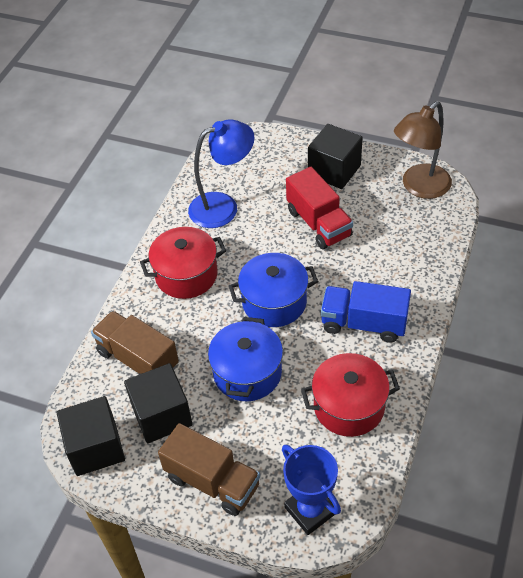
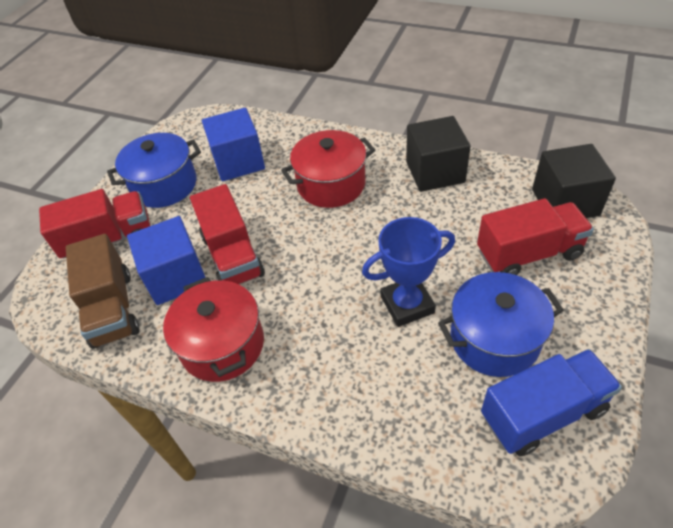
black cube: 3 -> 2
blue cube: 0 -> 2
blue lamp: 1 -> 0
brown lamp: 1 -> 0
brown truck: 2 -> 1
red truck: 1 -> 3

